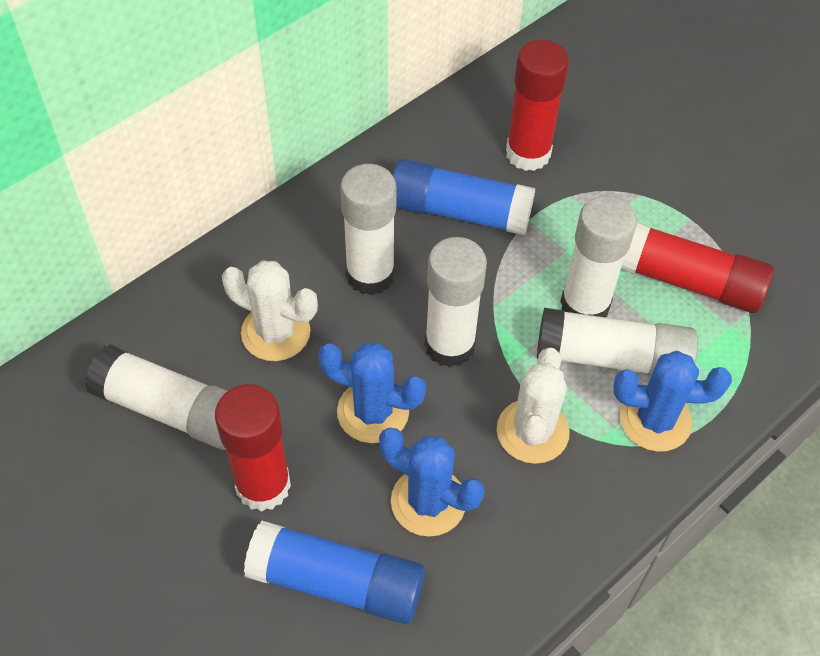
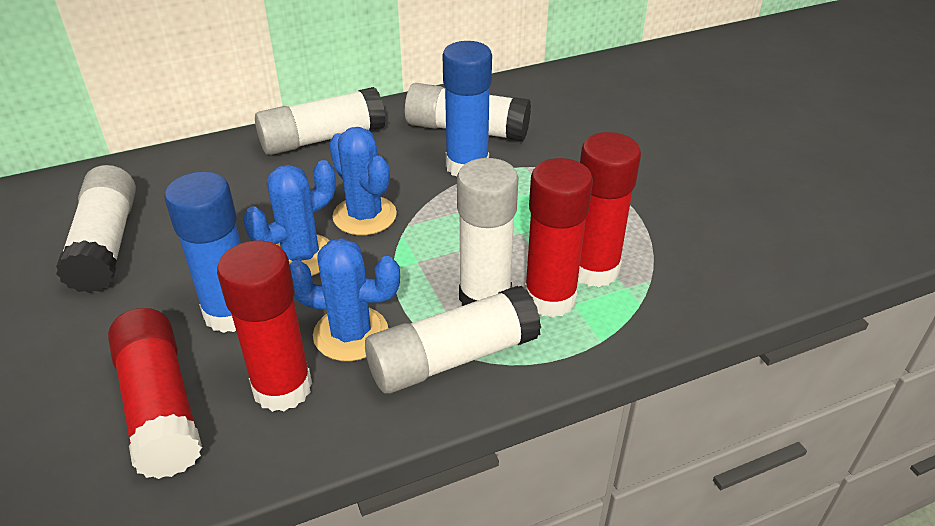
red glue stick: 3 -> 4
white cactus: 2 -> 0

